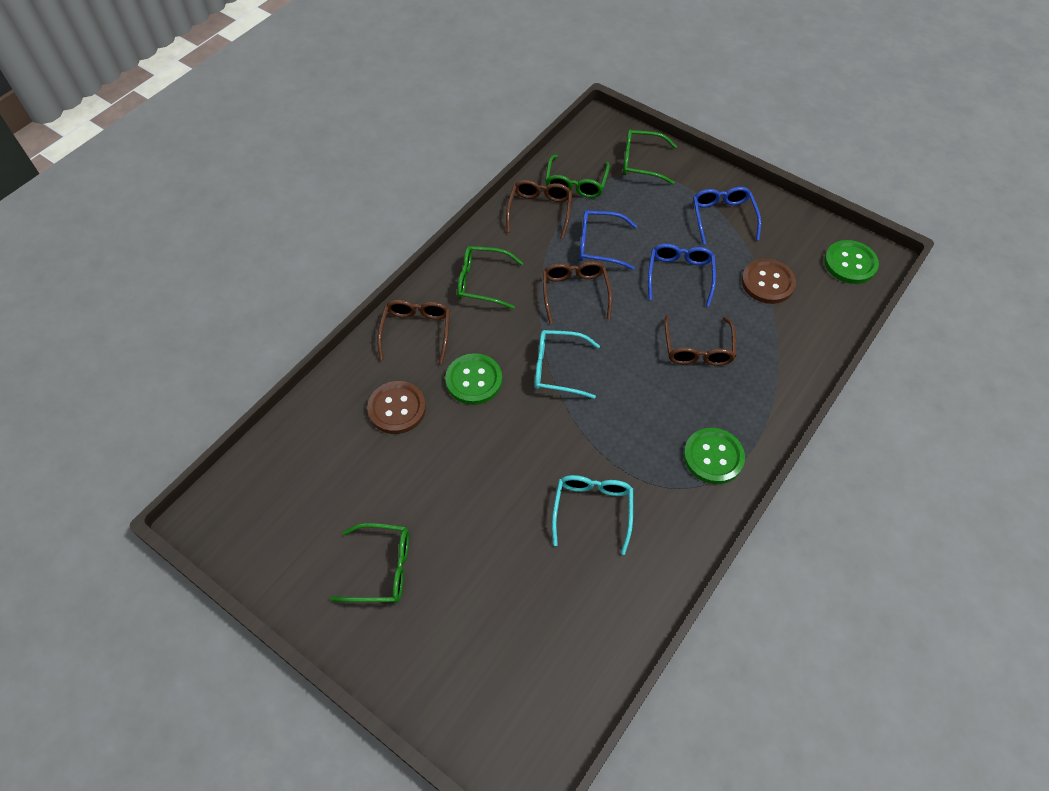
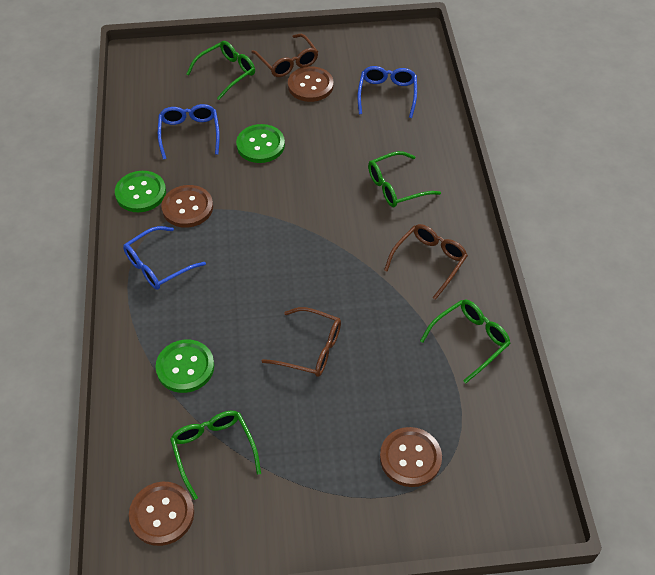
brown button: 2 -> 4
brown glasses: 4 -> 3
turquoise glasses: 2 -> 0

